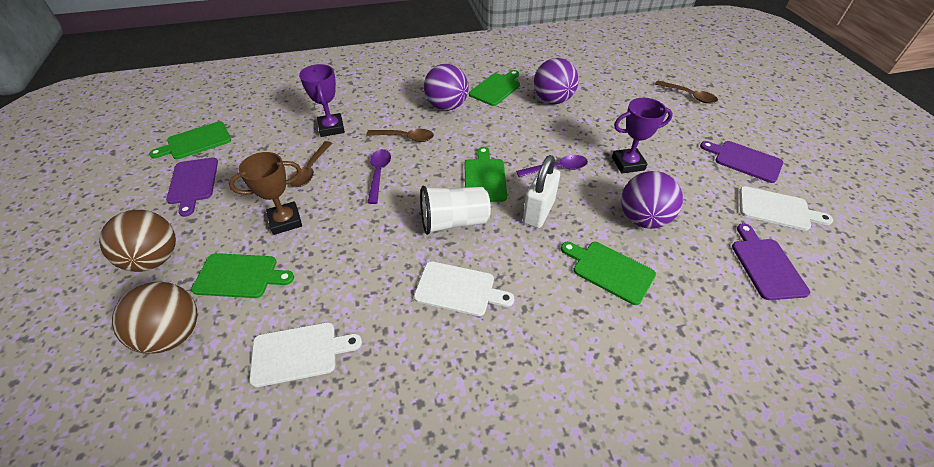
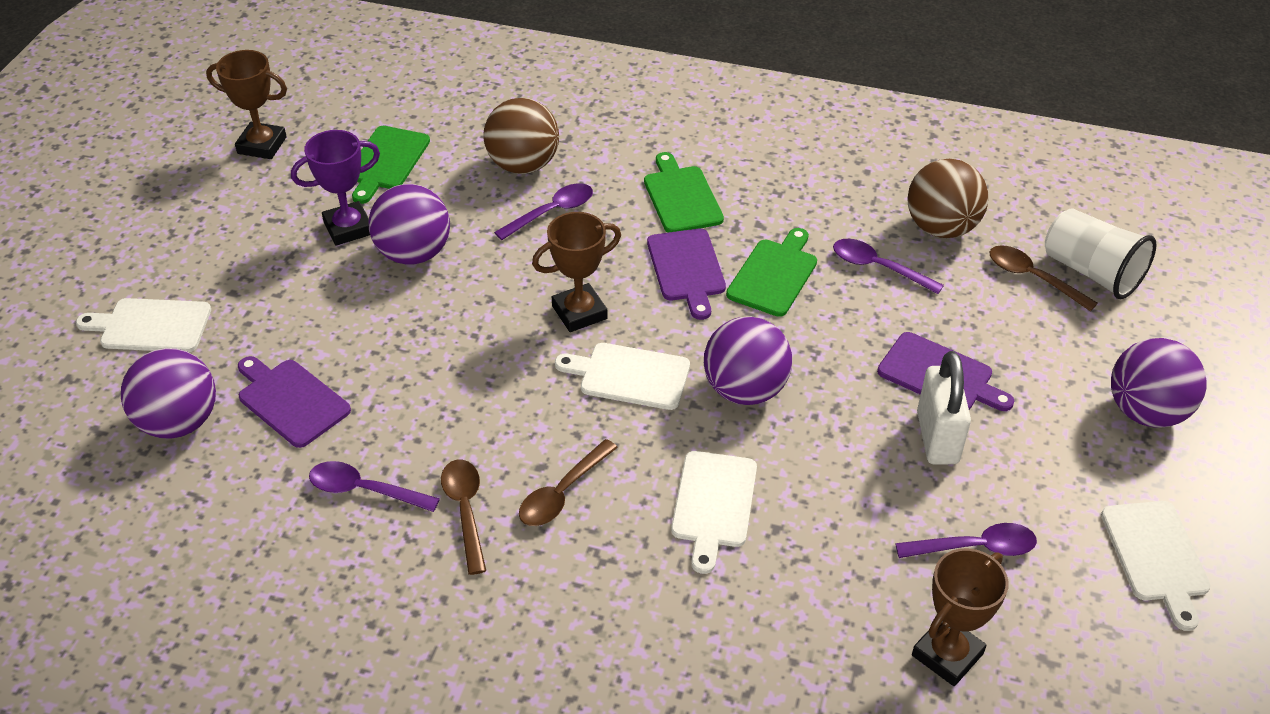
brown trophy: 1 -> 3
green cutting board: 5 -> 3
purple ball: 3 -> 4
purple spoon: 2 -> 4
purple trophy: 2 -> 1
white cutting board: 3 -> 4

